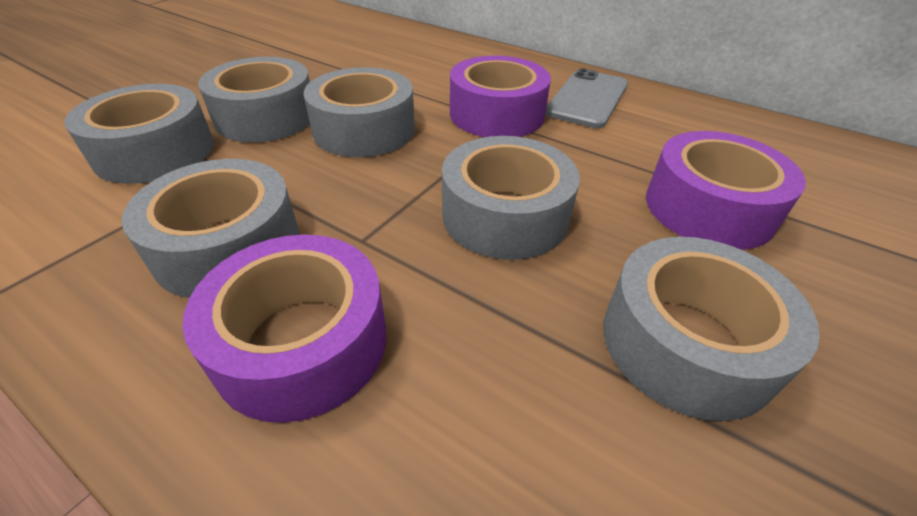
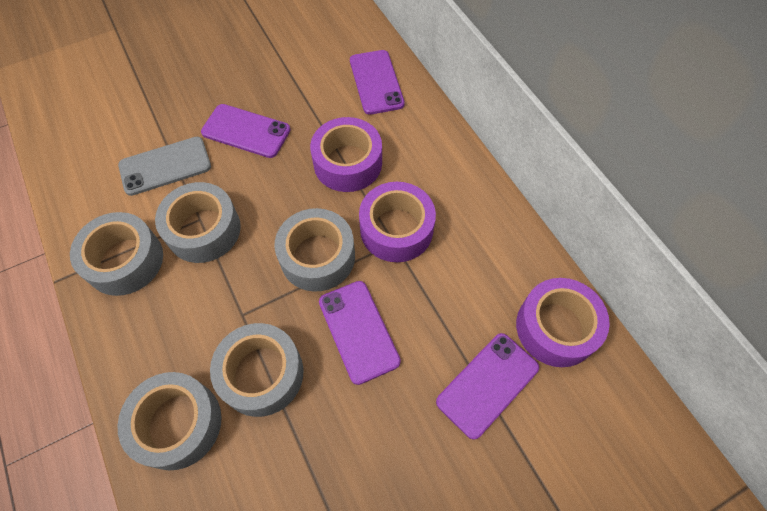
grey tape: 6 -> 5
purple phone: 0 -> 4

